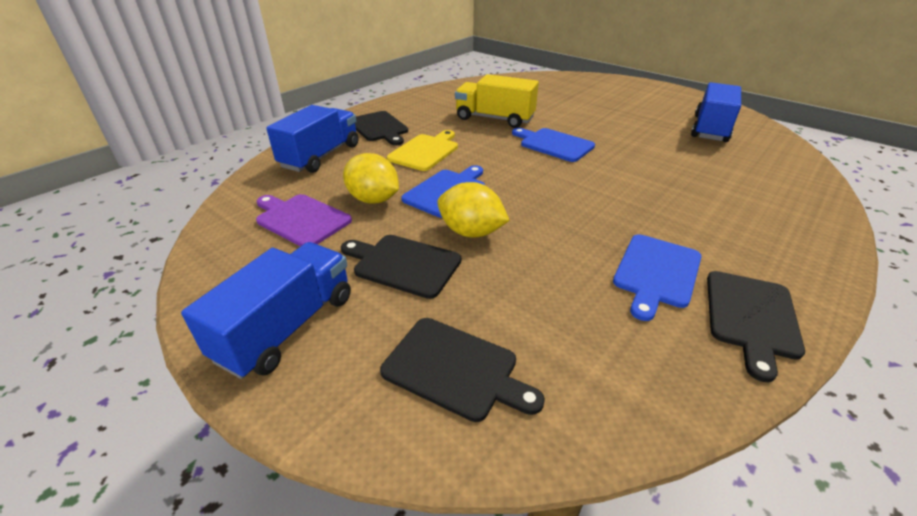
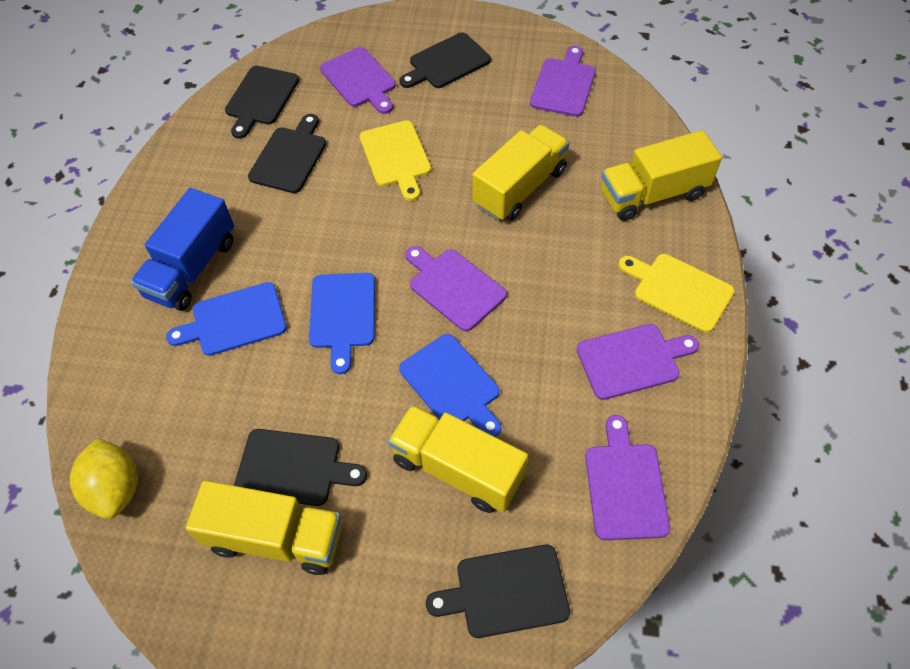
black cutting board: 4 -> 5
blue truck: 3 -> 1
purple cutting board: 1 -> 5
yellow cutting board: 1 -> 2
yellow lemon: 2 -> 1
yellow truck: 1 -> 4

